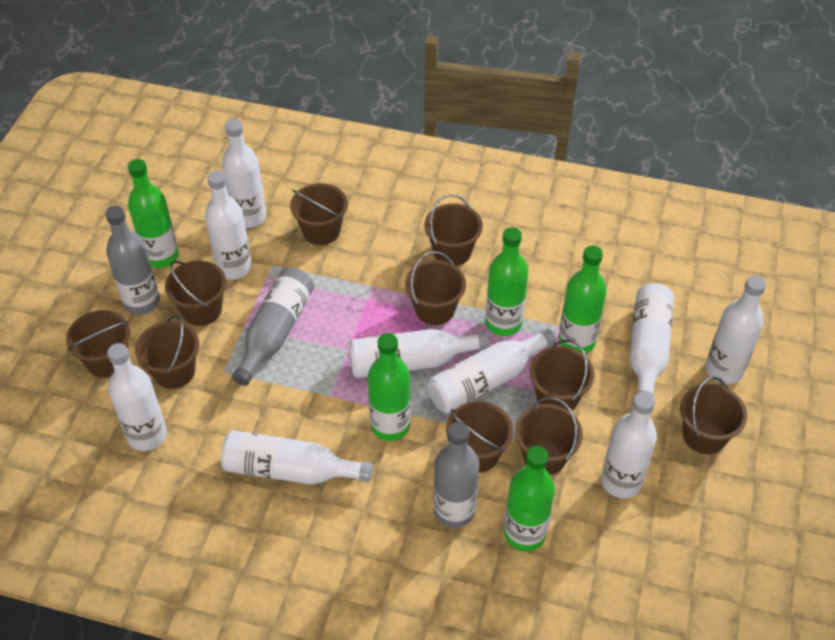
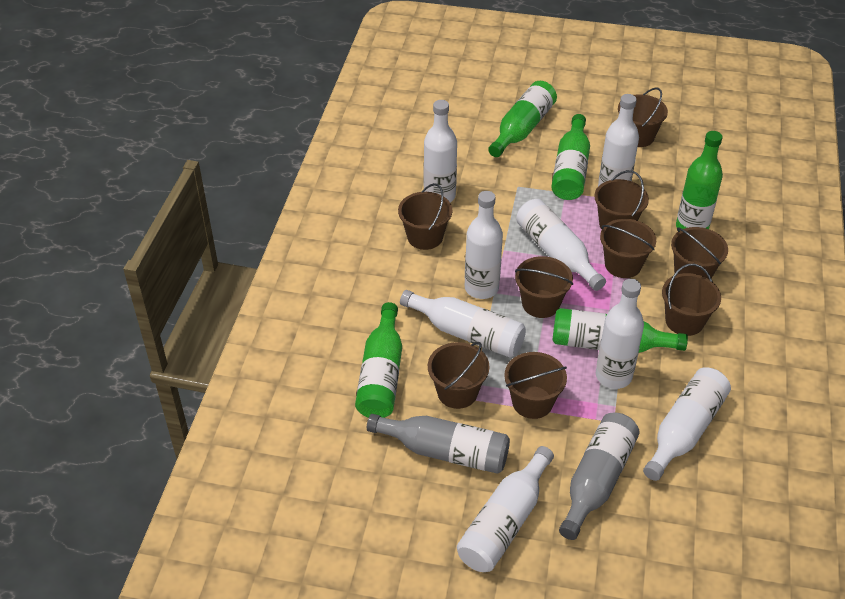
brown bucket: 10 -> 9
grey bottle: 3 -> 2
white bottle: 9 -> 8

